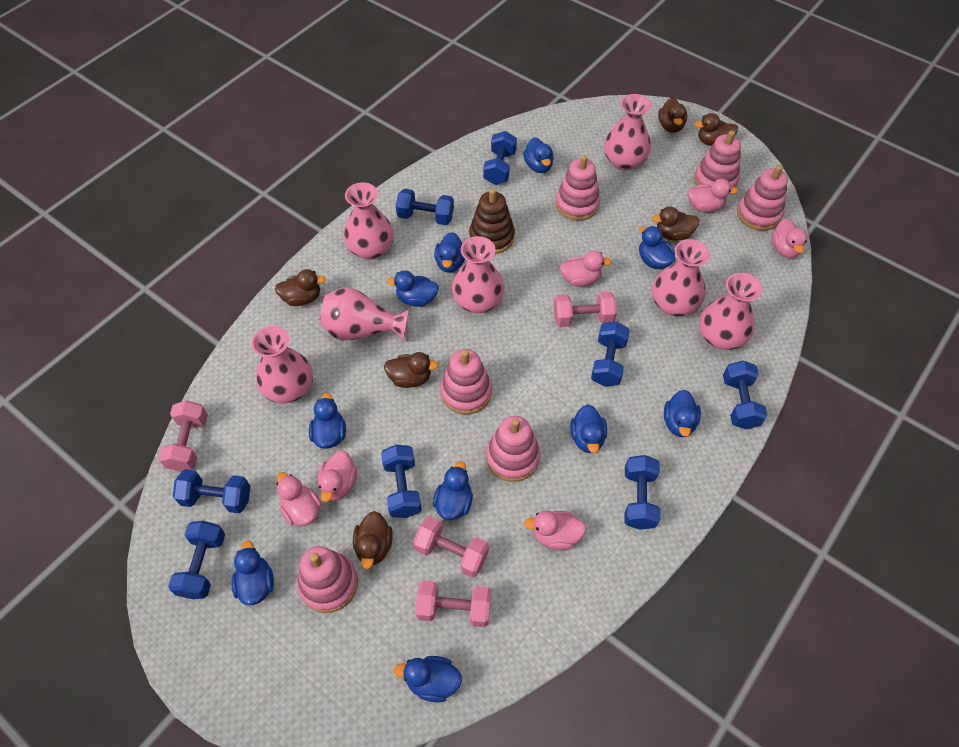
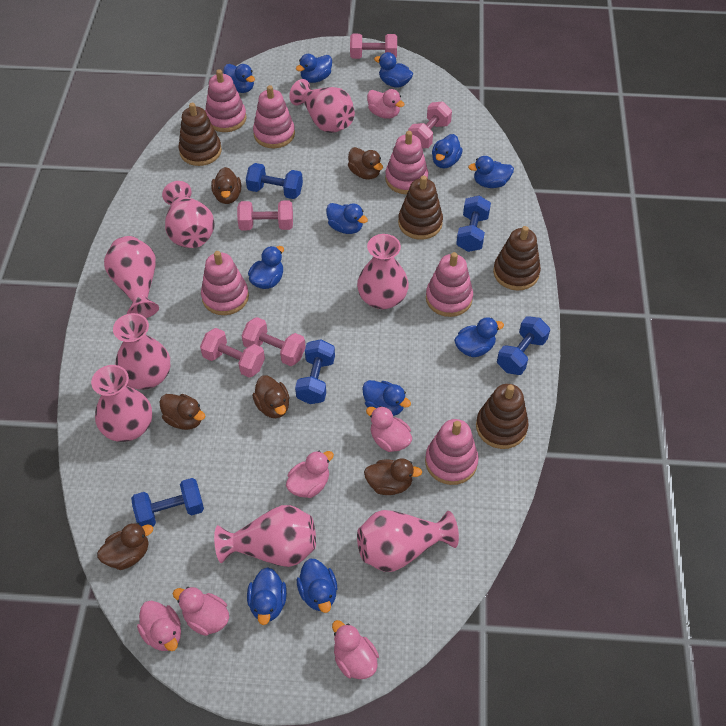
blue duck: 10 -> 11
blue dumbbell: 8 -> 5
brown stacking toy: 1 -> 4
pink dumbbell: 4 -> 5
pink vase: 7 -> 8

